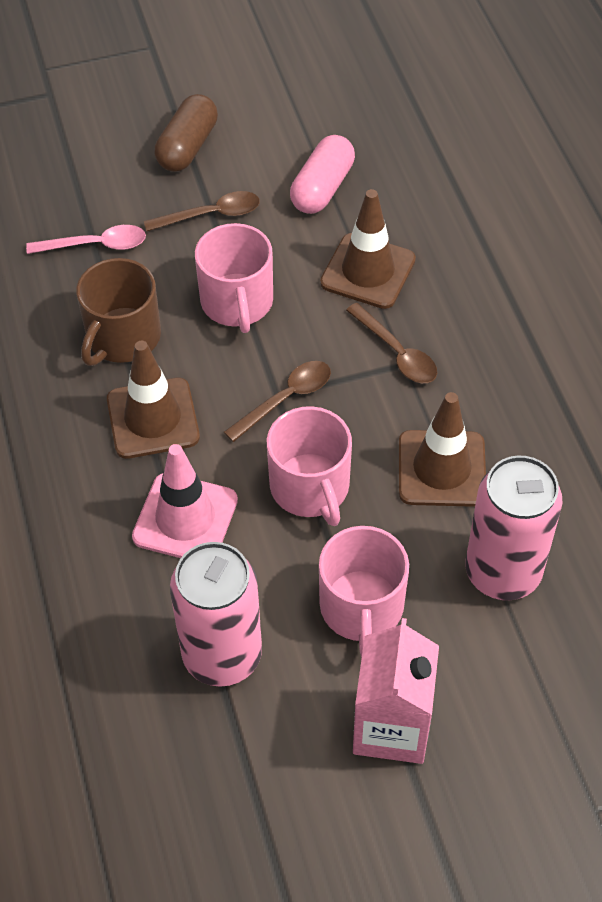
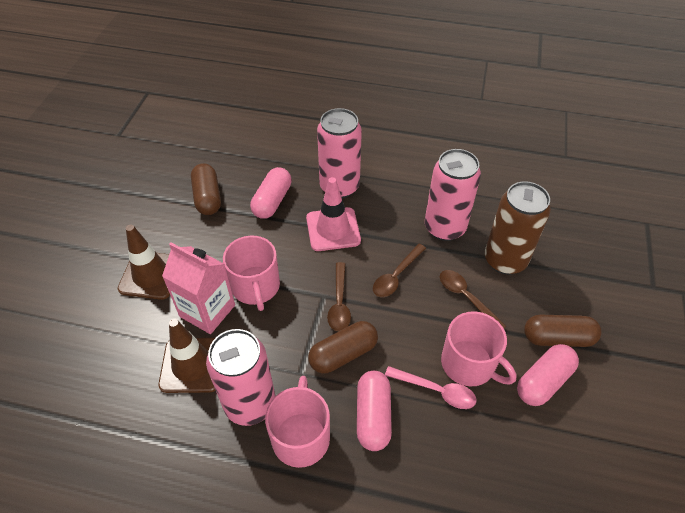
brown can: 0 -> 1
brown capsule: 1 -> 3
brown mug: 1 -> 0
brown traffic cone: 3 -> 2
pink can: 2 -> 3
pink capsule: 1 -> 3

